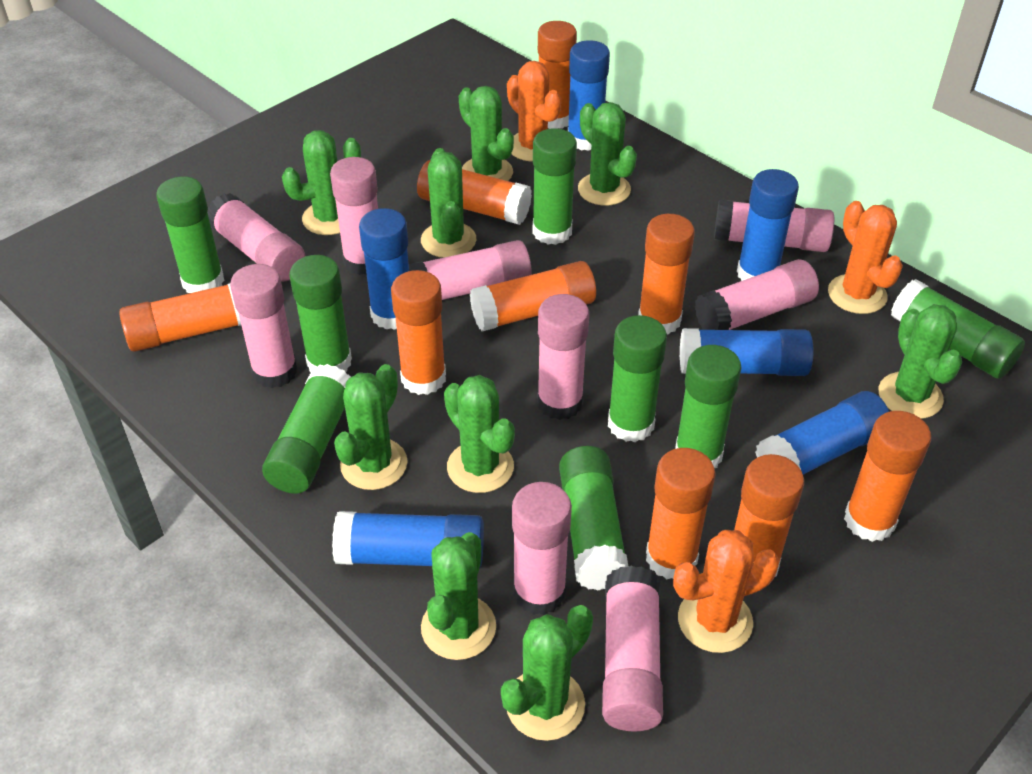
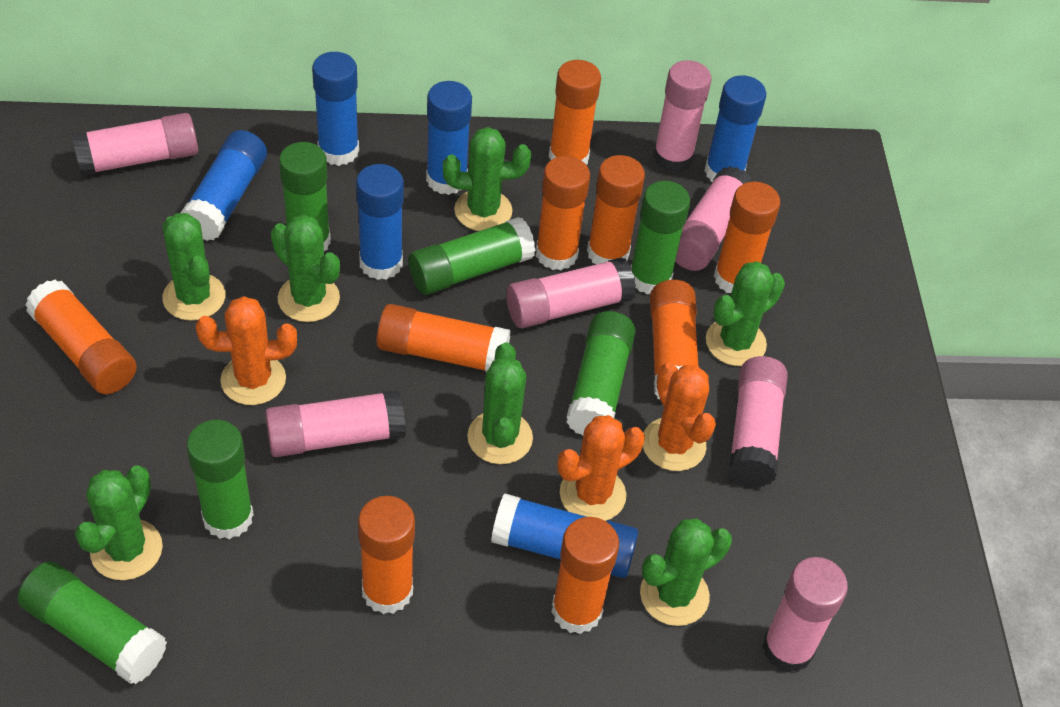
green cactus: 9 -> 7
green glue stick: 8 -> 6
pink glue stick: 9 -> 7

